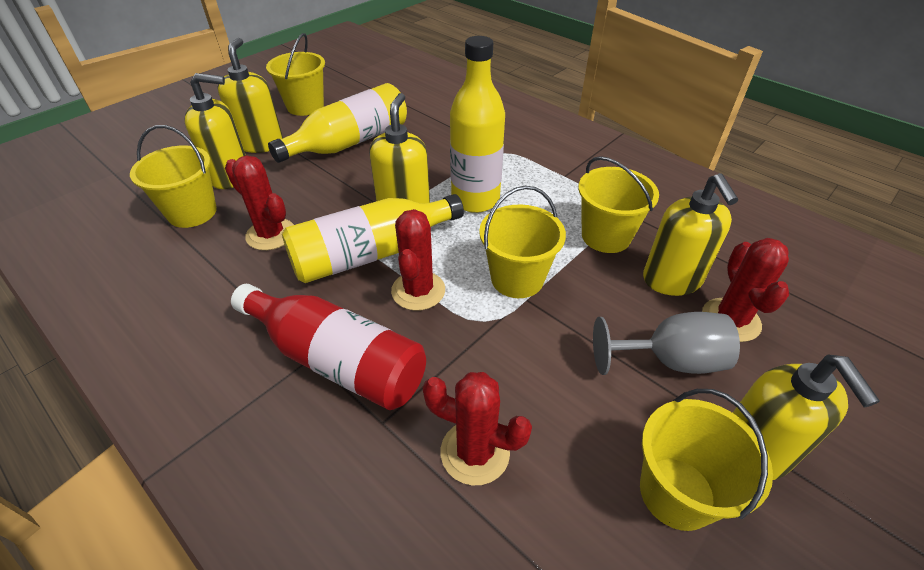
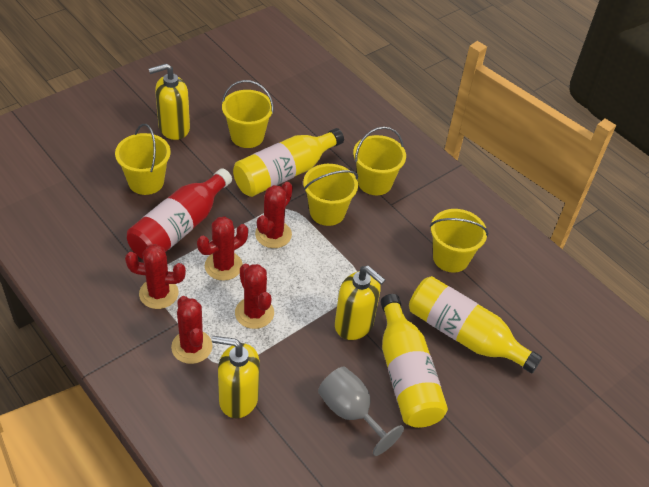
red cactus: 4 -> 5
yellow soap dispenser: 5 -> 3

